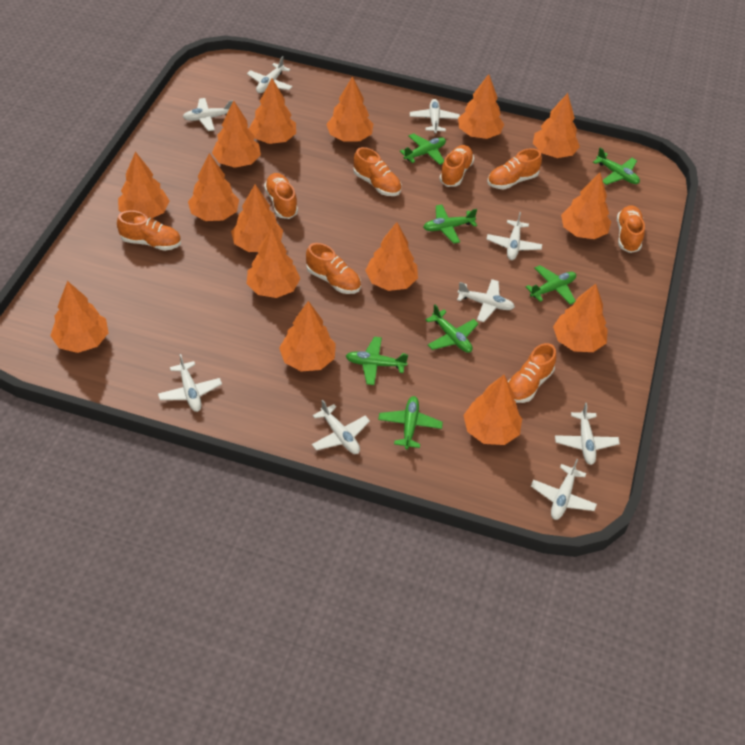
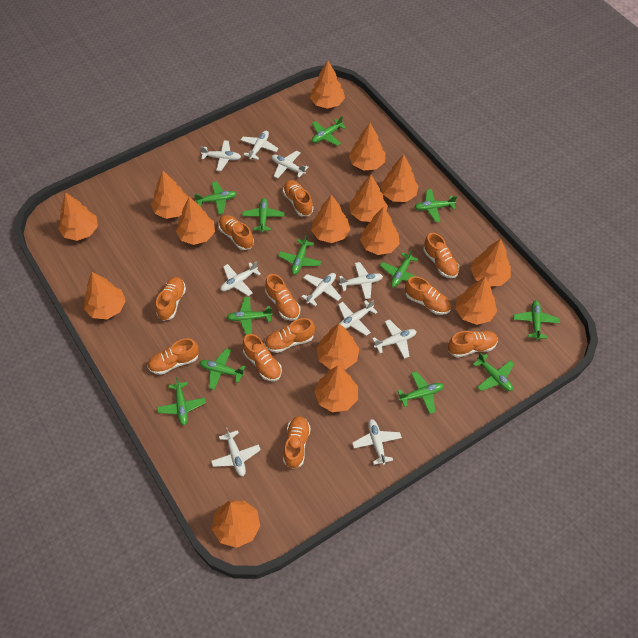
green plane: 7 -> 12
orange shoe: 8 -> 11
white plane: 9 -> 10

